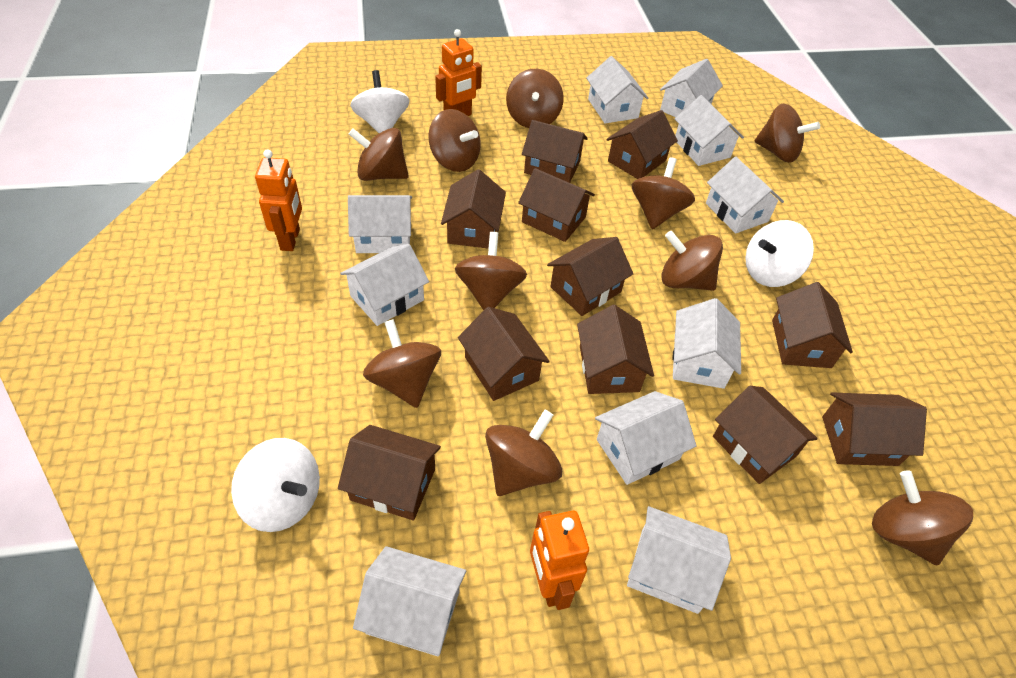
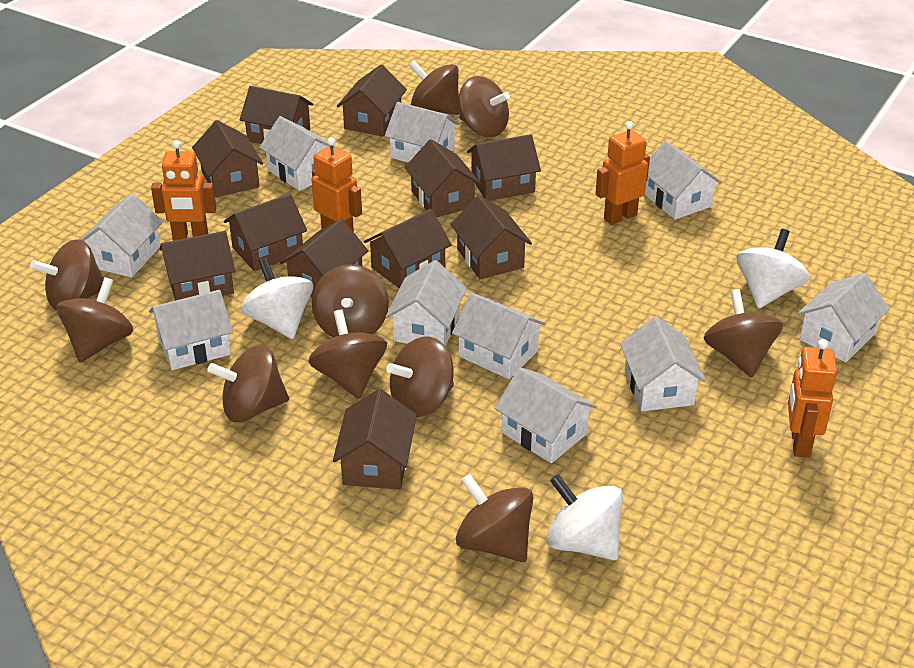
orange robot: 3 -> 4

